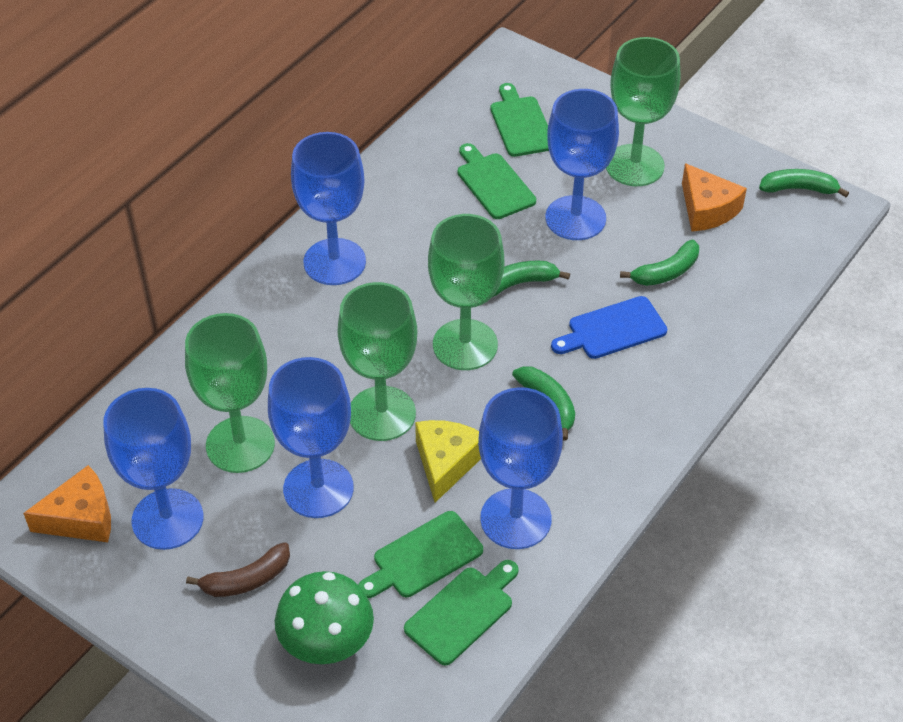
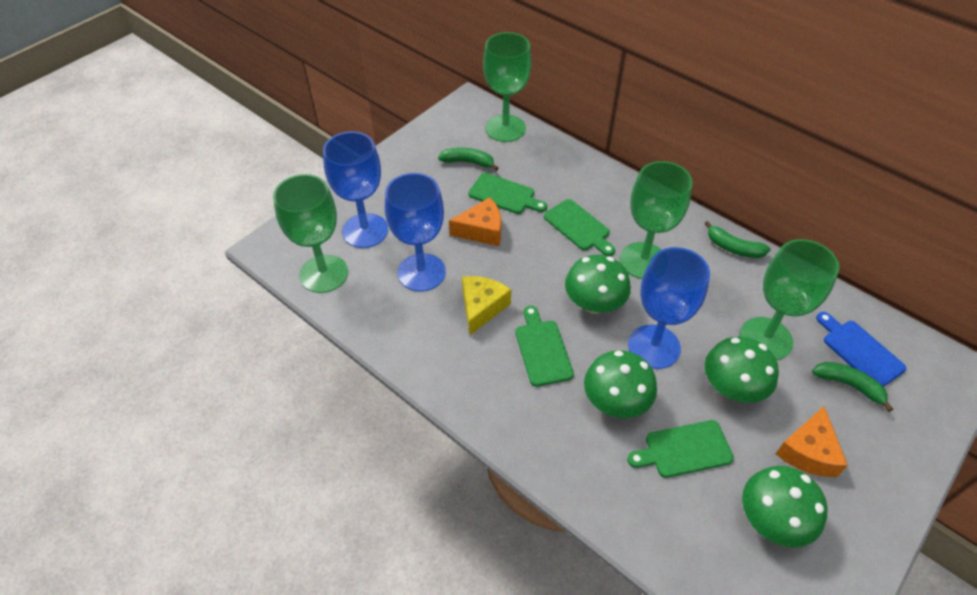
blue goblet: 5 -> 3
brown banana: 1 -> 0
green banana: 4 -> 3
green mushroom: 1 -> 4

